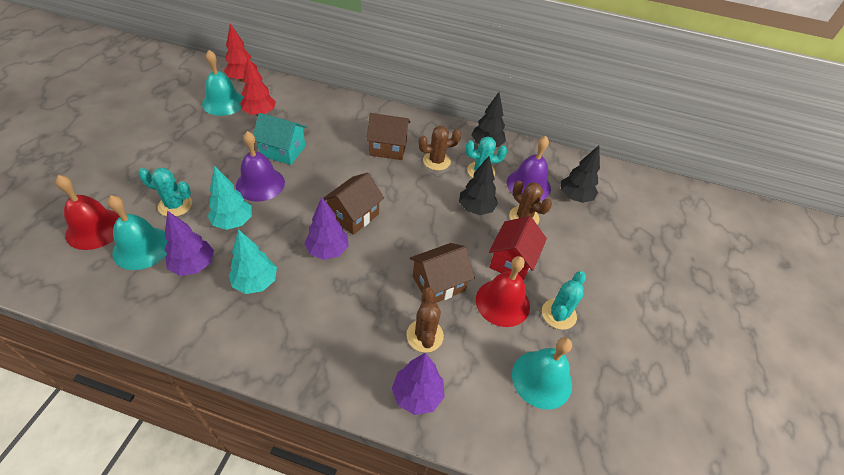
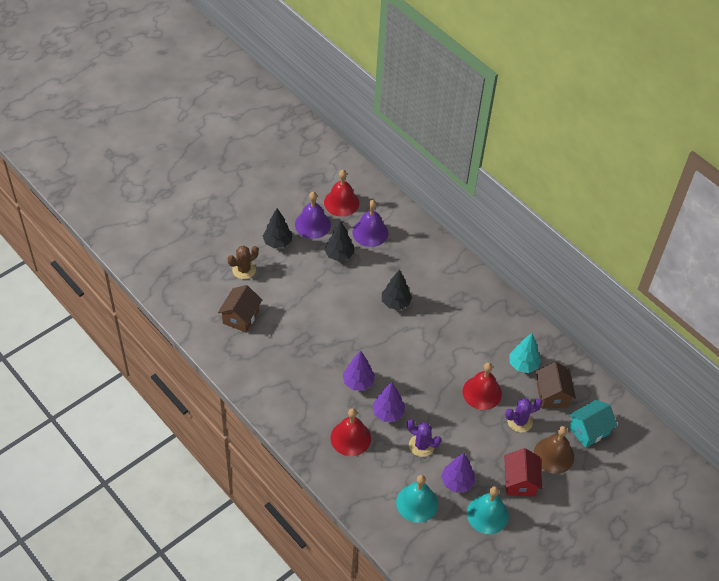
brown bell: 0 -> 1
brown cactus: 3 -> 1
brown house: 3 -> 2
purple cactus: 0 -> 2
red bell: 2 -> 3
red tree: 2 -> 0
turquoise bell: 3 -> 2
turquoise cactus: 3 -> 0
turquoise tree: 2 -> 1

